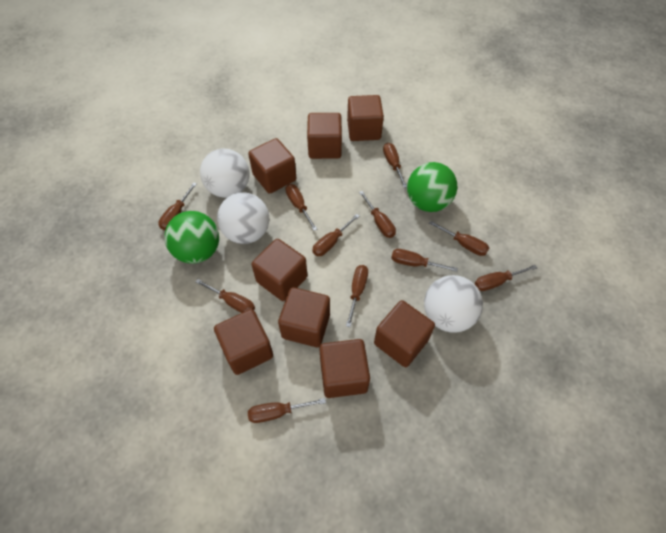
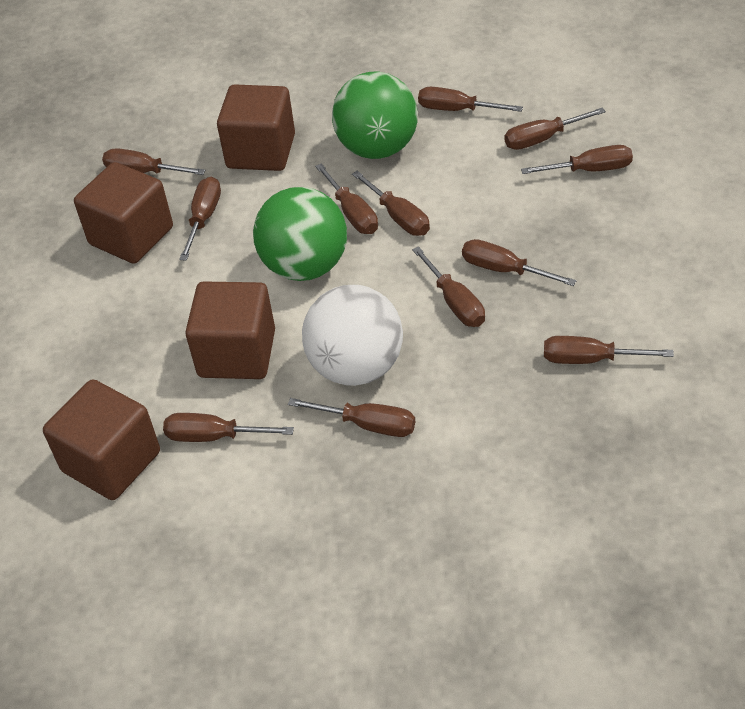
brown cube: 8 -> 4
brown screwdriver: 11 -> 12
white ball: 3 -> 1

